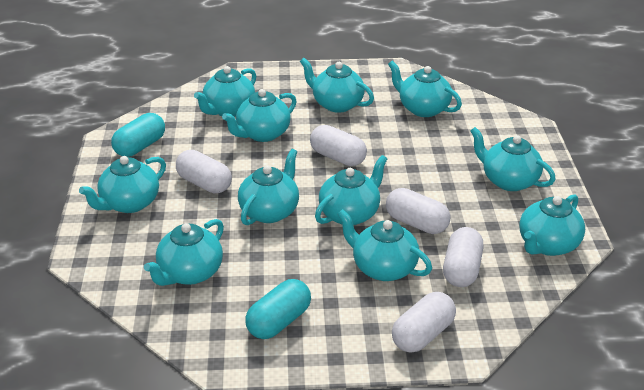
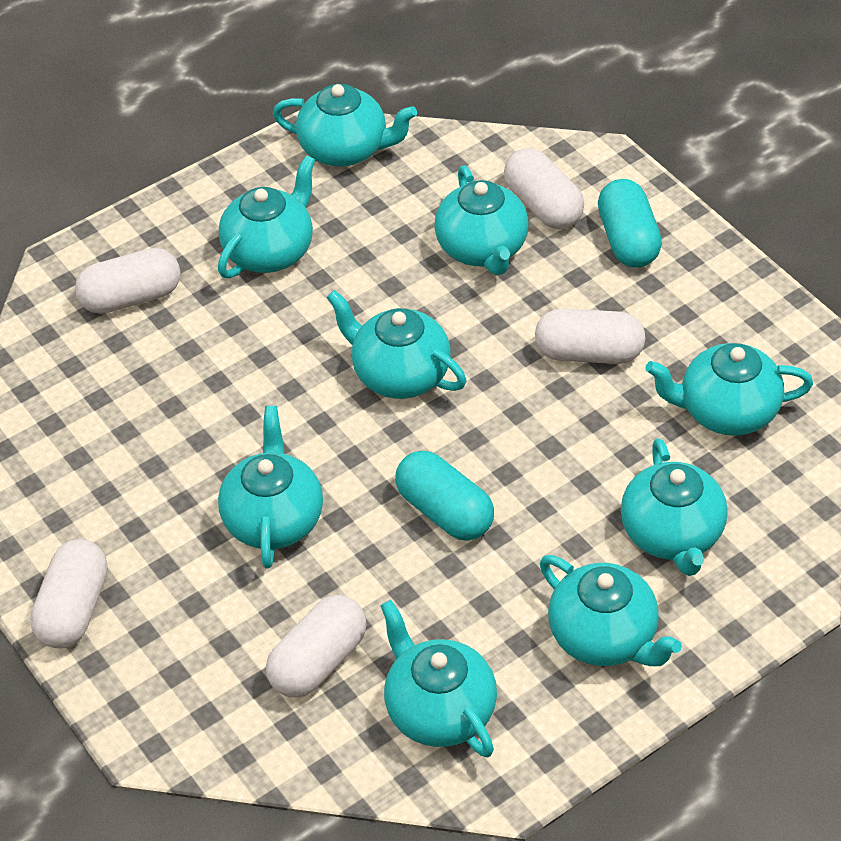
turquoise teapot: 11 -> 9

